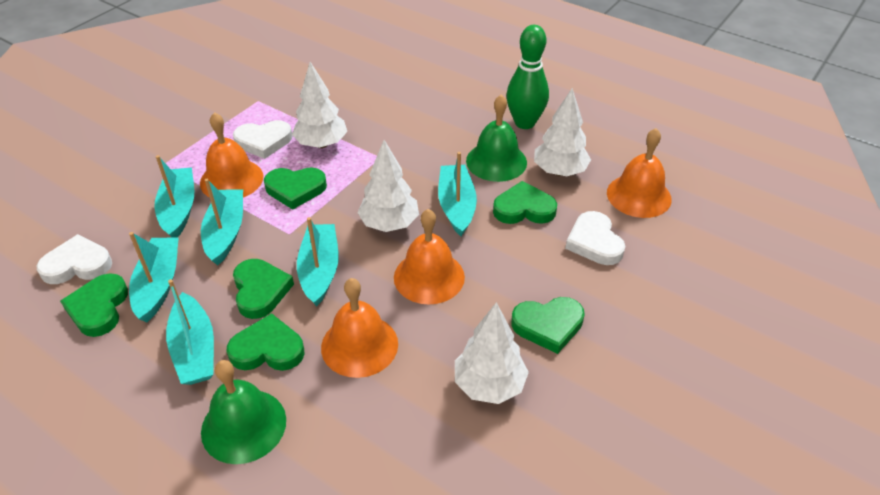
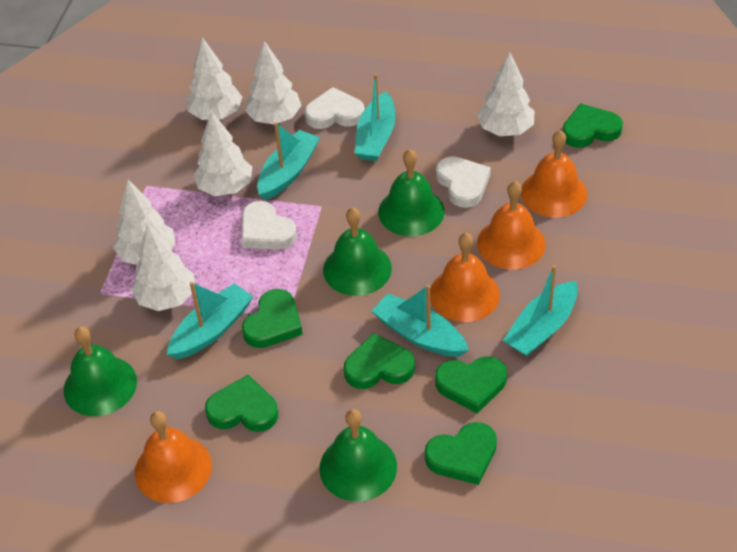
green bell: 2 -> 4
green bowling pin: 1 -> 0
turquoise boat: 6 -> 5
white tree: 4 -> 6

